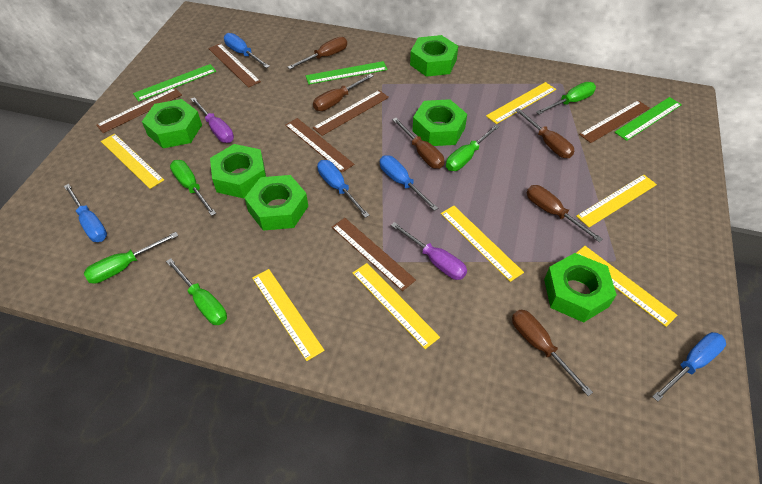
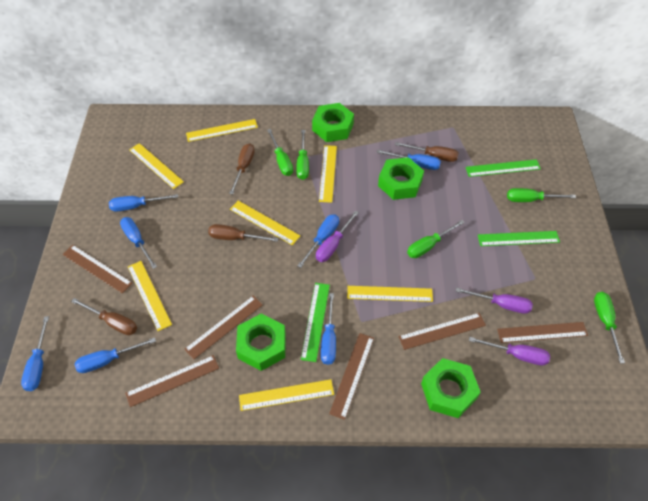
blue screwdriver: 5 -> 7
brown screwdriver: 6 -> 4
green nut: 6 -> 4
purple screwdriver: 2 -> 3

